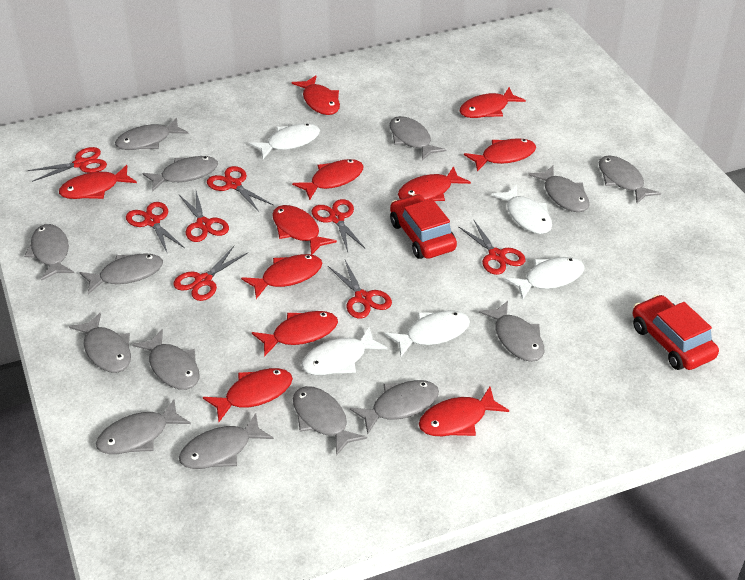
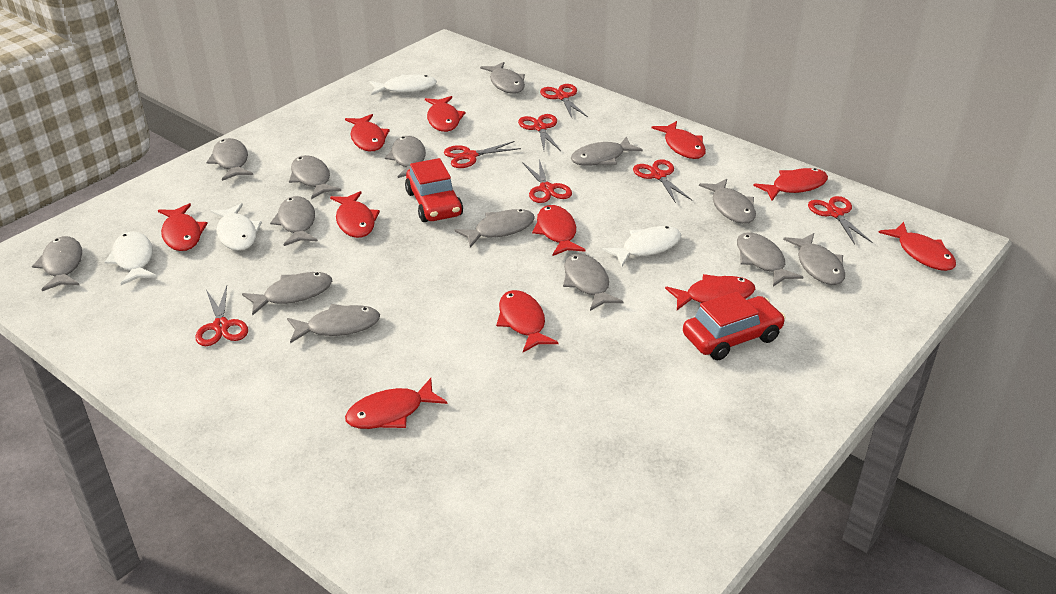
red scissors: 8 -> 7
white fish: 5 -> 4

